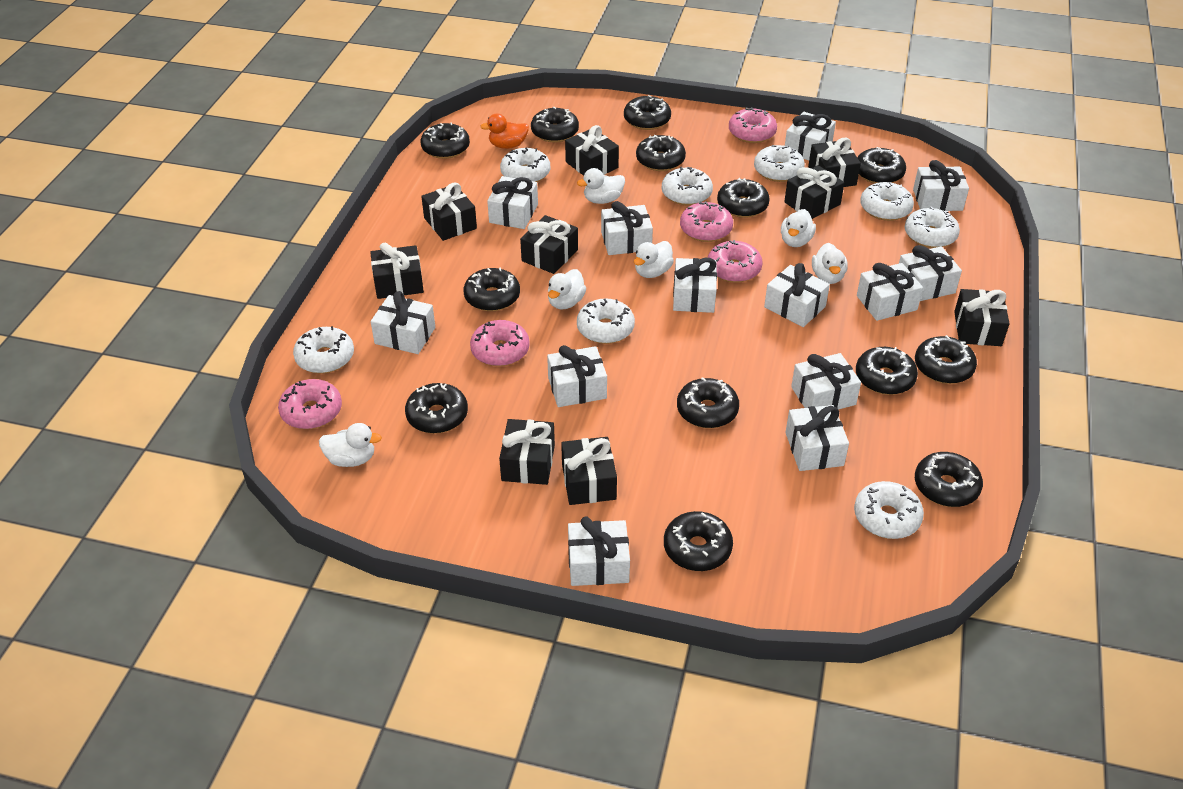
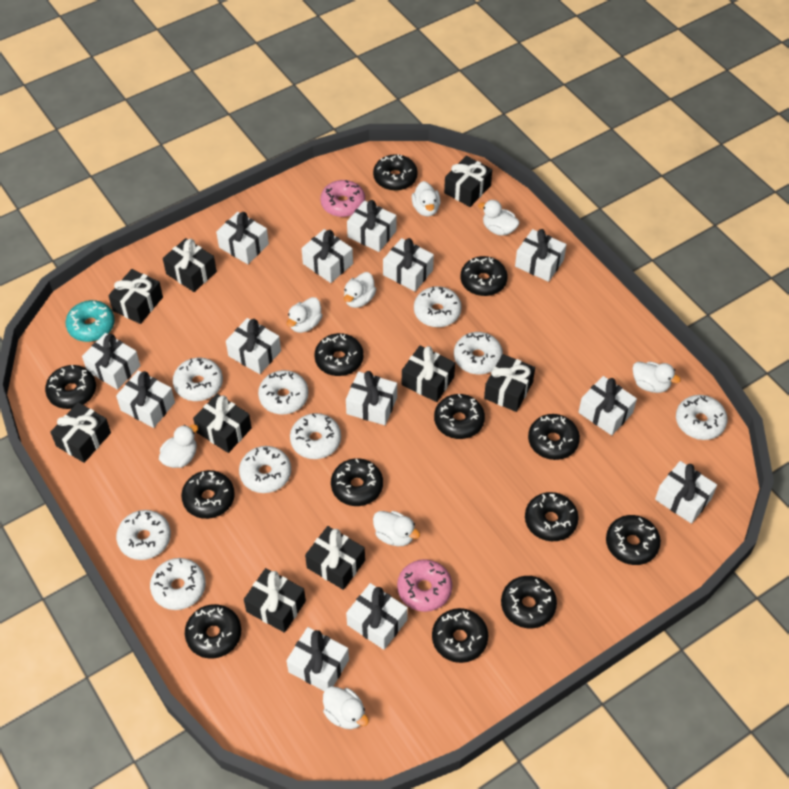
orange duck: 1 -> 0
pink donut: 5 -> 2
turquoise donut: 0 -> 1
white donut: 8 -> 9
white duck: 6 -> 8

